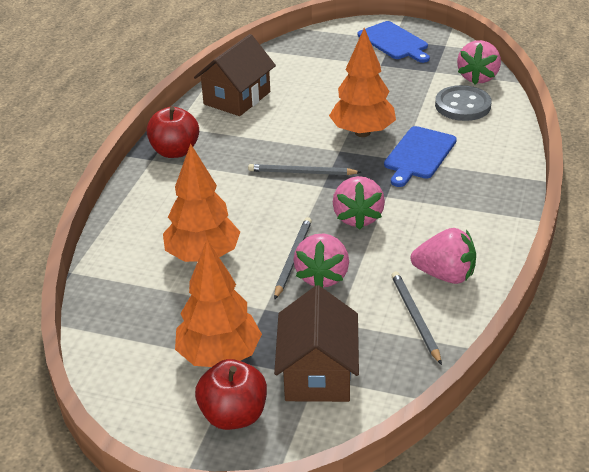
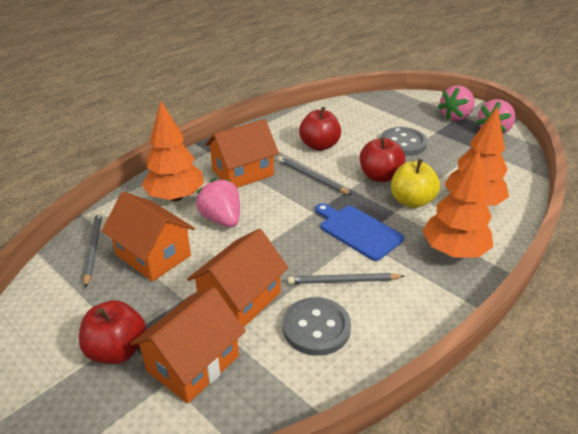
blue cutting board: 2 -> 1
brown house: 2 -> 0
grey button: 1 -> 2
orange house: 0 -> 4
pink strawberry: 4 -> 3
red apple: 2 -> 3
yellow apple: 0 -> 1

